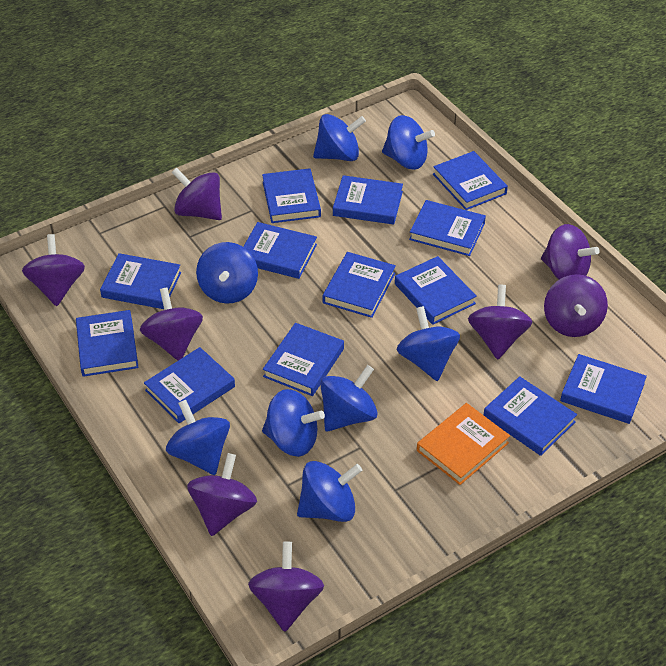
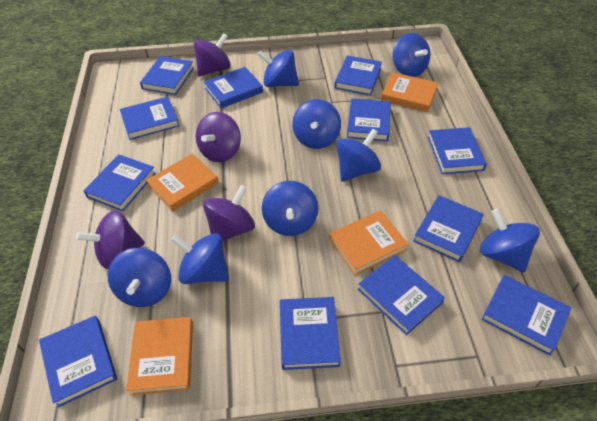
blue book: 13 -> 12
orange book: 1 -> 4
purple spinning top: 8 -> 4

